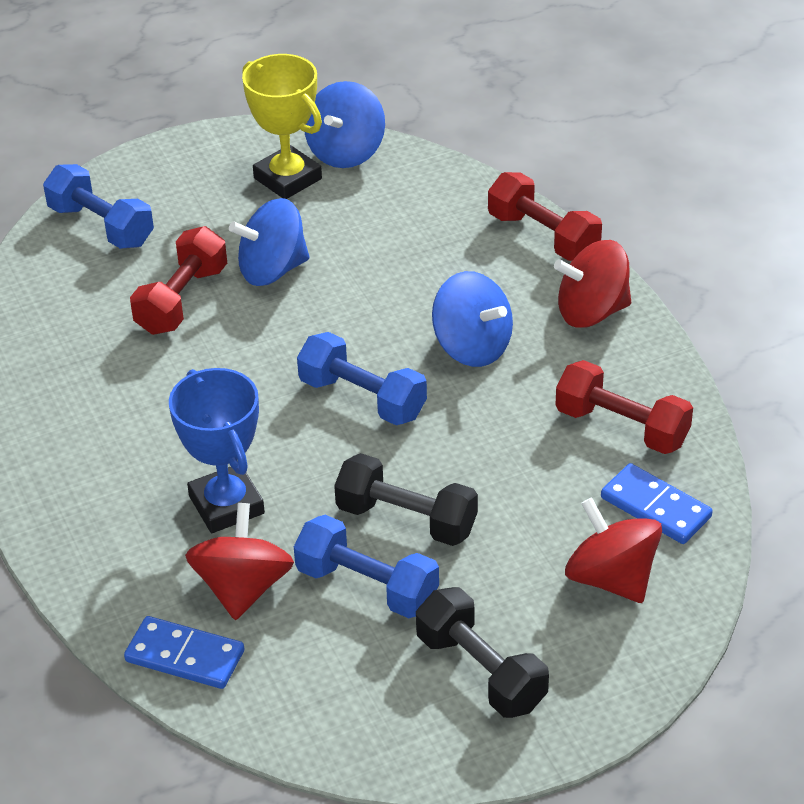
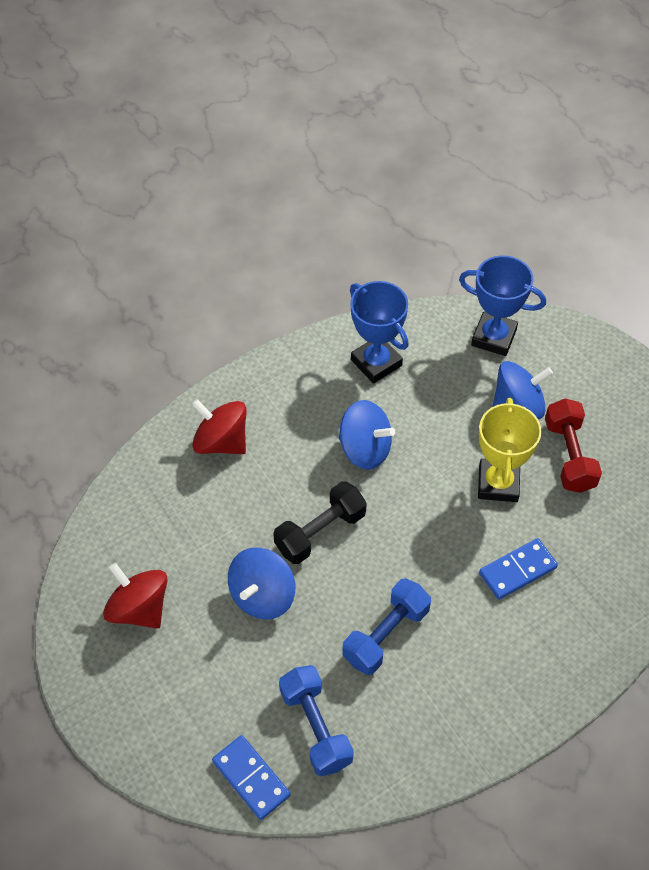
black dumbbell: 2 -> 1
blue dumbbell: 3 -> 2
blue trophy: 1 -> 2
red dumbbell: 3 -> 1
red spinning top: 3 -> 2

